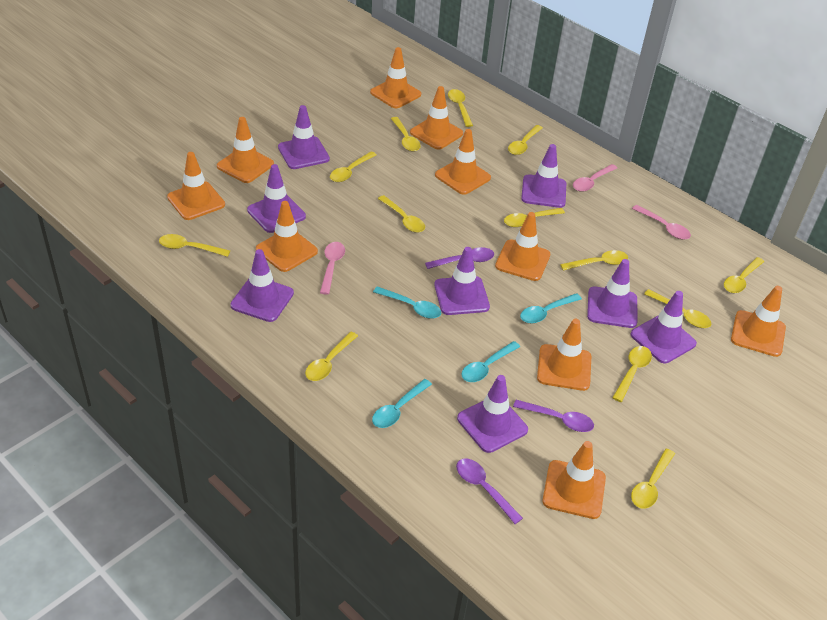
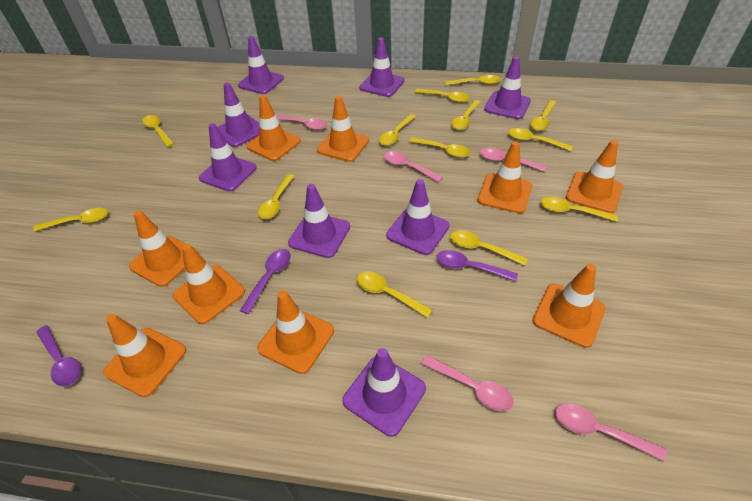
orange traffic cone: 10 -> 9
pink spoon: 3 -> 5
turquoise spoon: 4 -> 0

